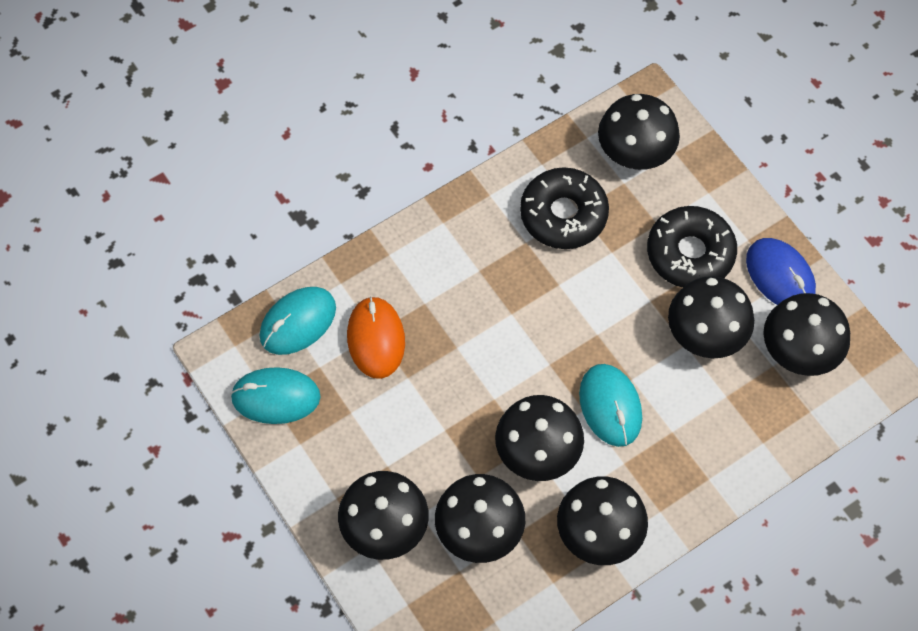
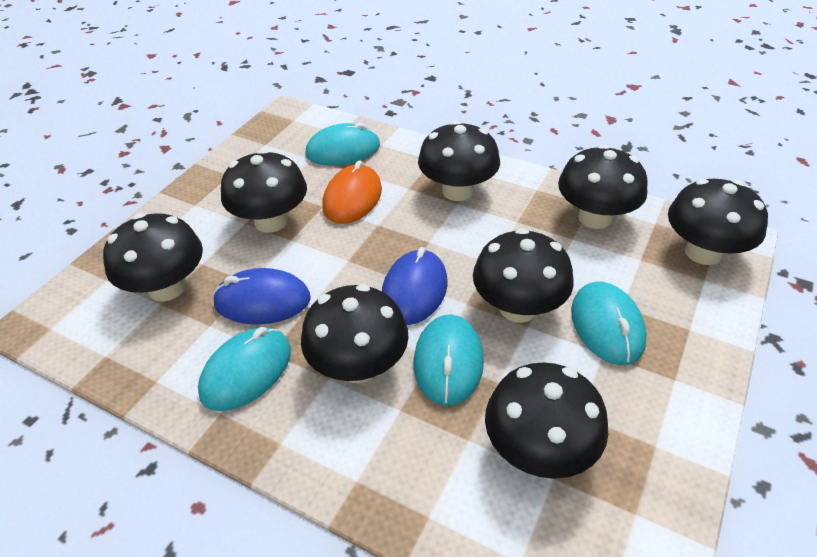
black donut: 2 -> 0
black mushroom: 7 -> 8
blue mouse: 1 -> 2
turquoise mouse: 3 -> 4

